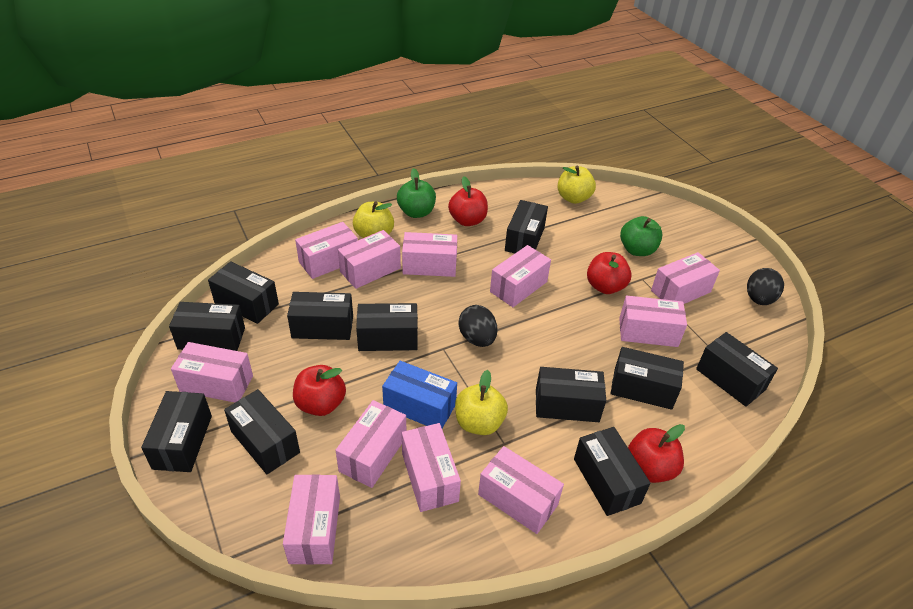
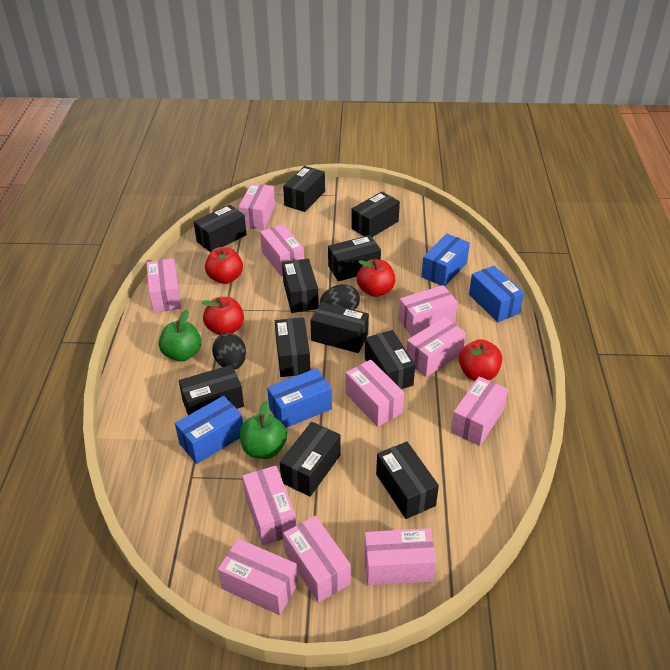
blue box: 1 -> 4
yellow apple: 3 -> 0

